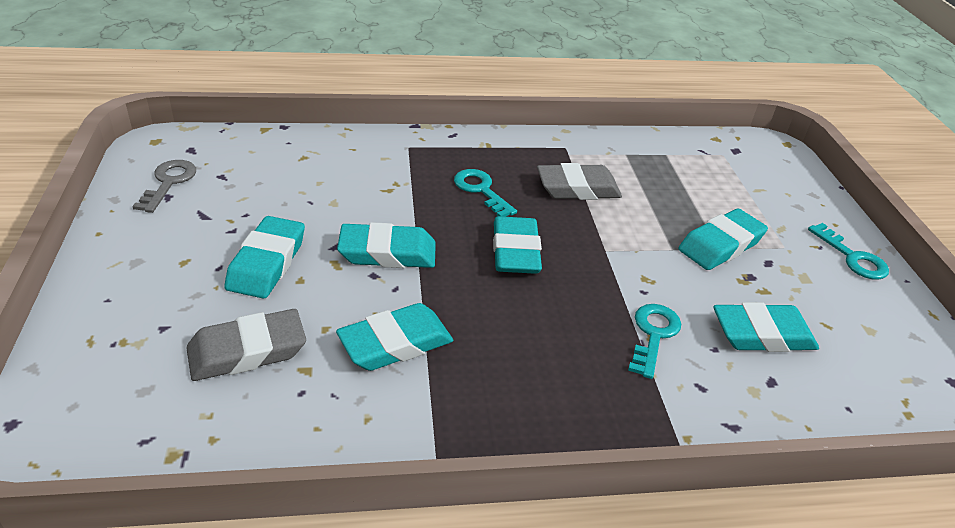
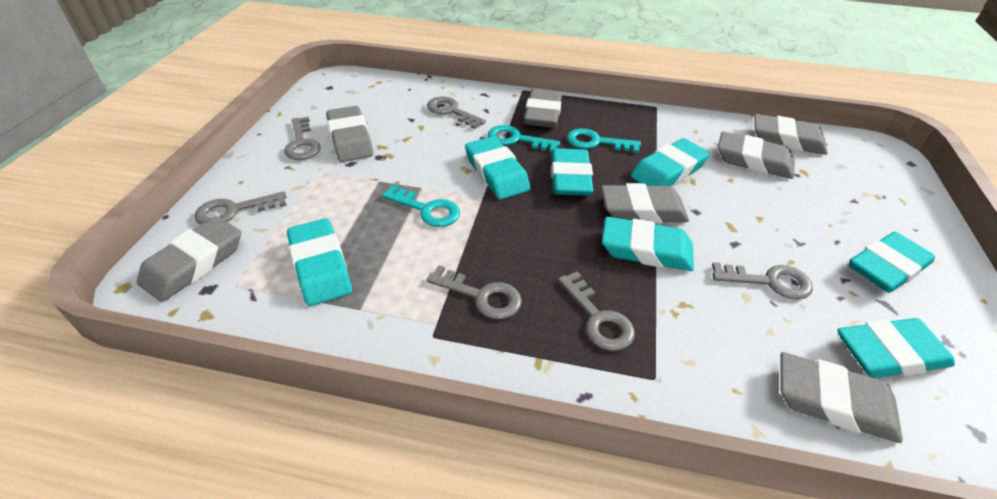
grey eraser: 2 -> 7
grey key: 1 -> 6
turquoise eraser: 6 -> 7

